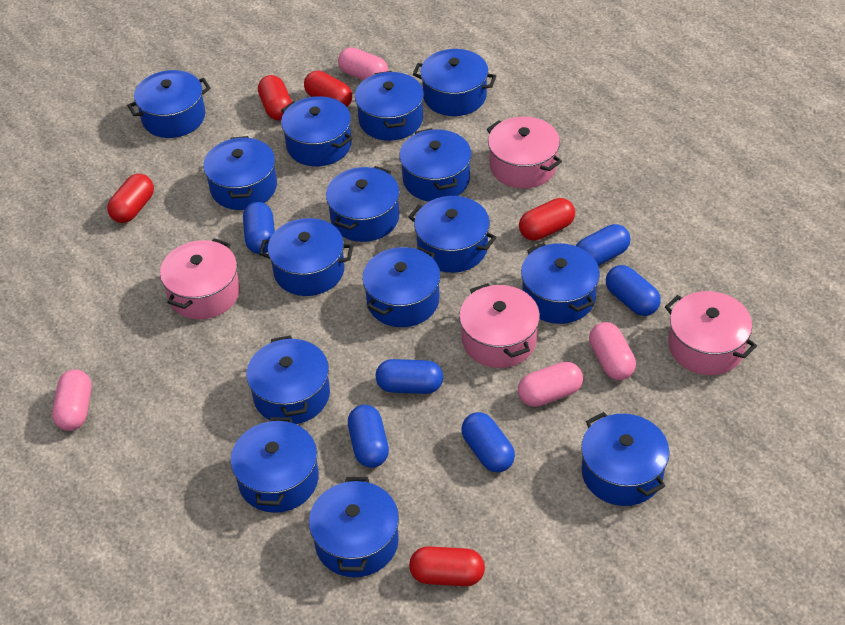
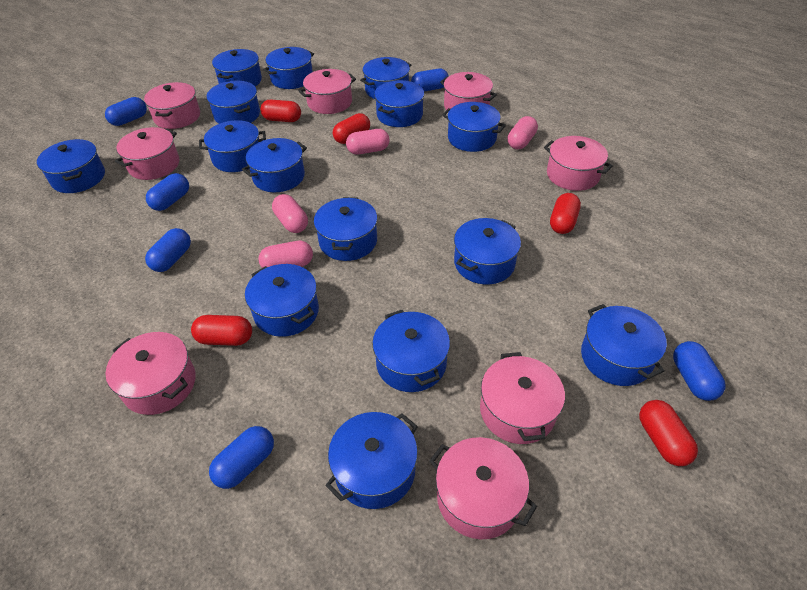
pink pot: 4 -> 8

